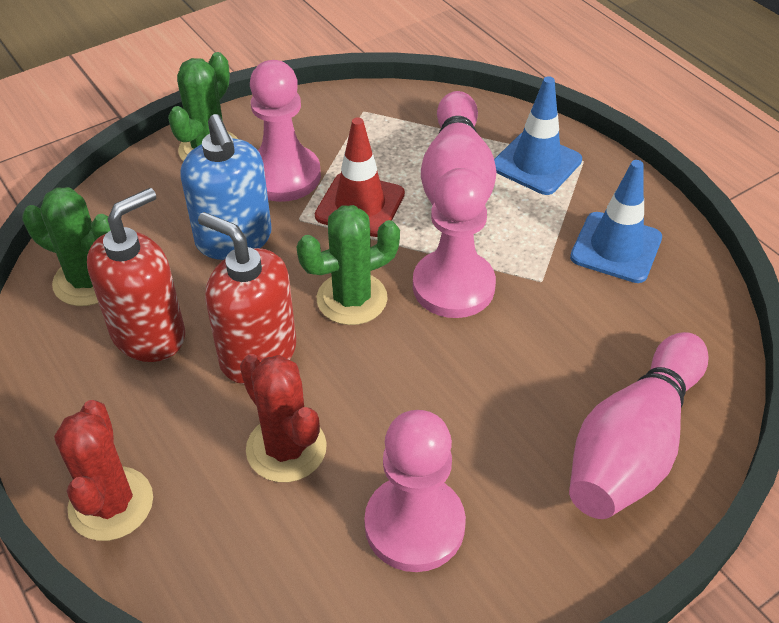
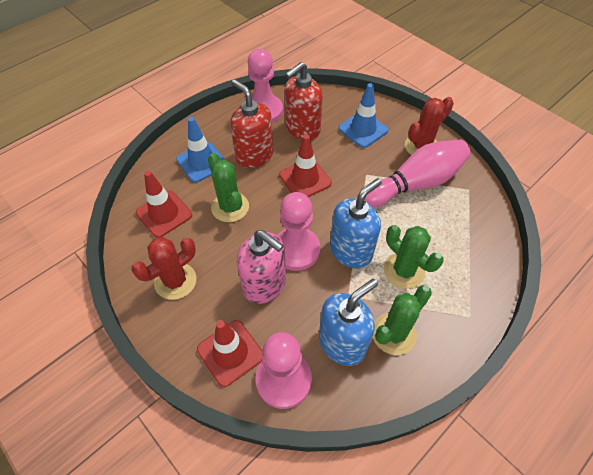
blue soap dispenser: 1 -> 2
pink bowling pin: 2 -> 1
pink soap dispenser: 0 -> 1
red traffic cone: 1 -> 3

